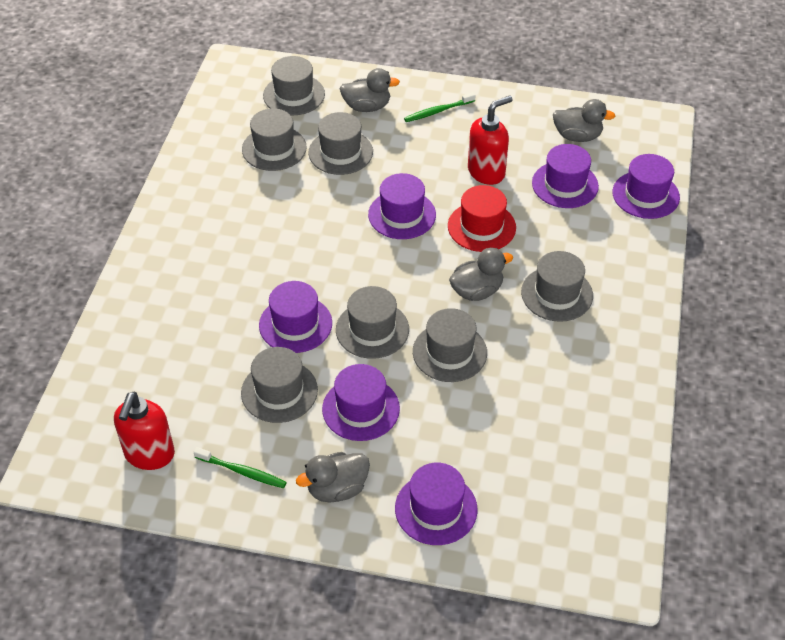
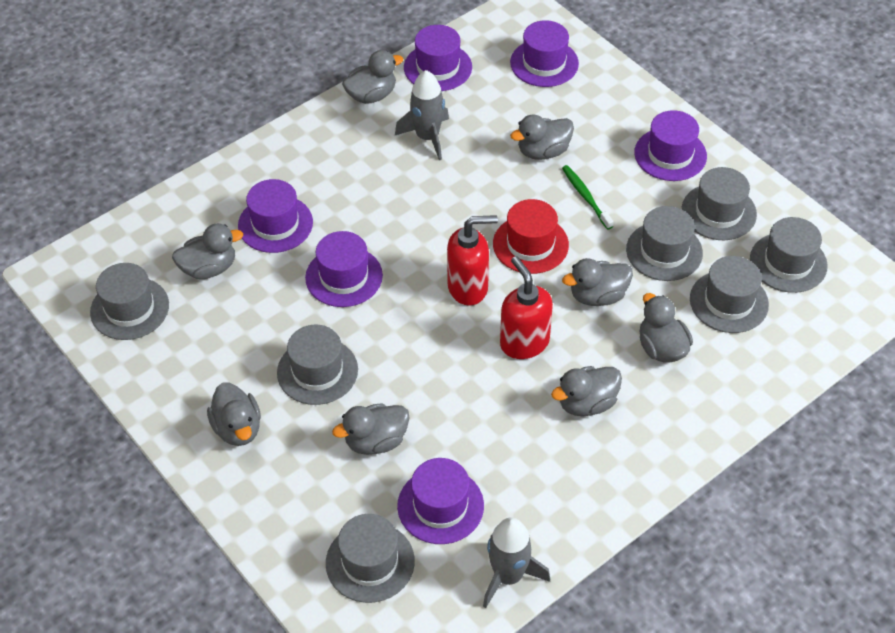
green toothbrush: 2 -> 1
grey duck: 4 -> 8
grey rocket: 0 -> 2

